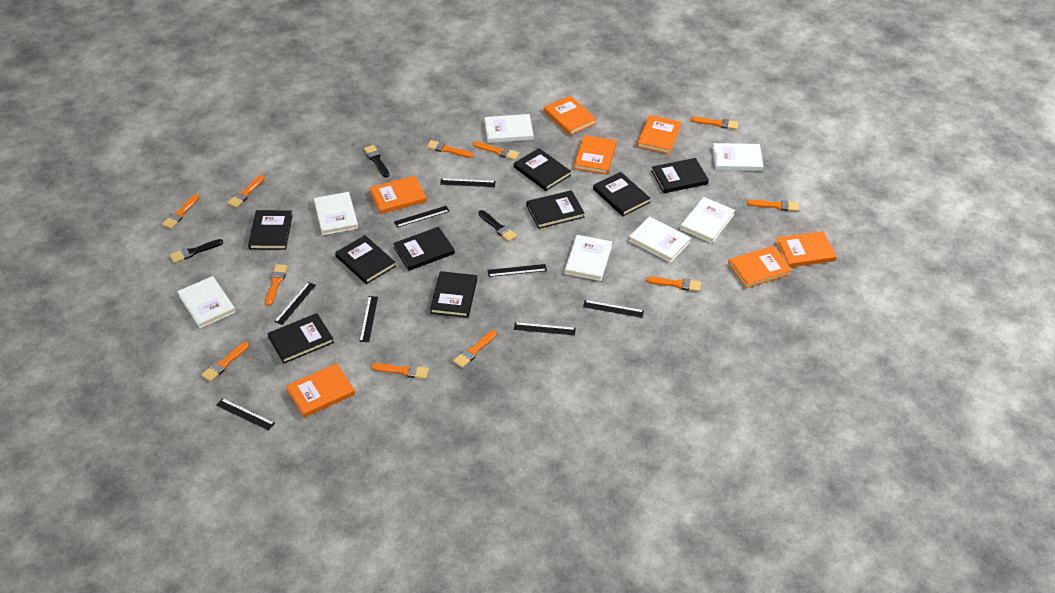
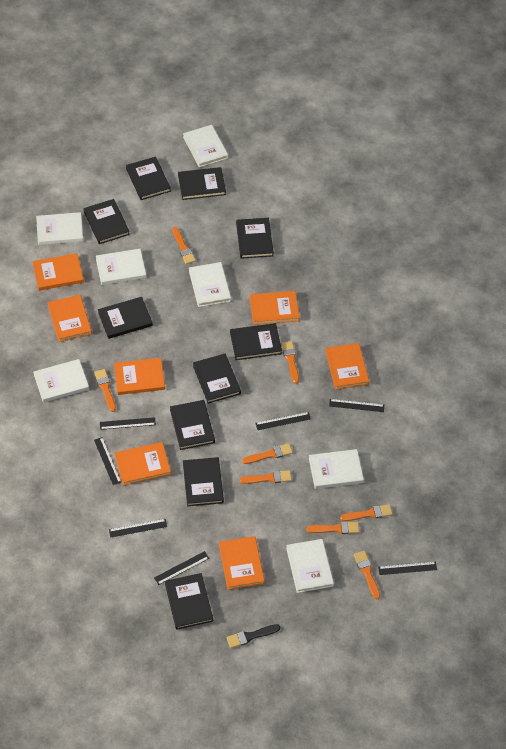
black book: 9 -> 10
black brush: 3 -> 1
black ruler: 8 -> 7
orange brush: 11 -> 8

